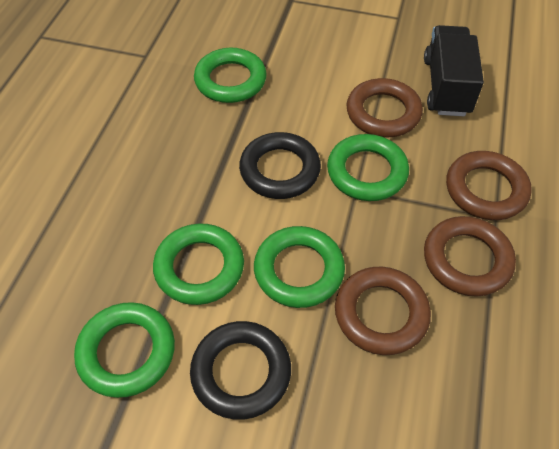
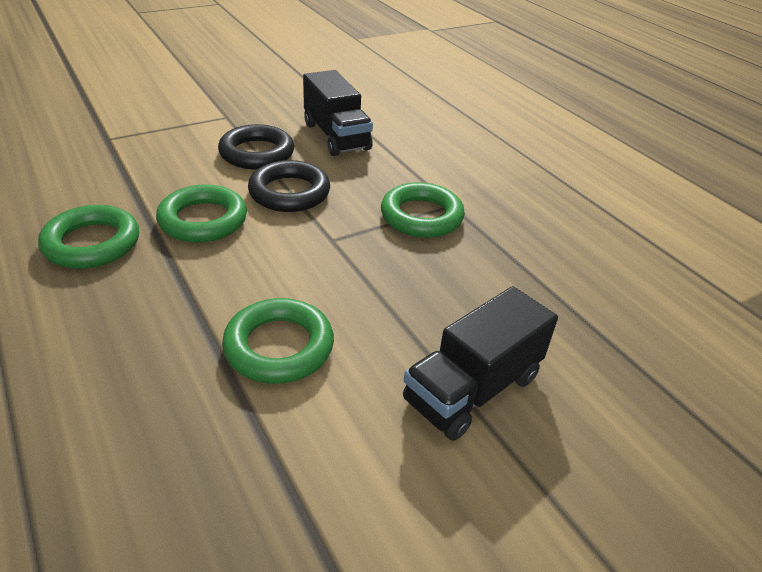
black truck: 1 -> 2
brown ring: 4 -> 0
green ring: 5 -> 4

